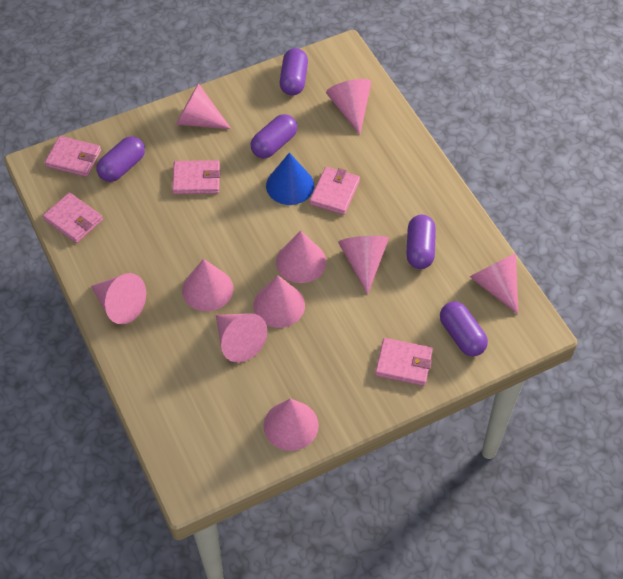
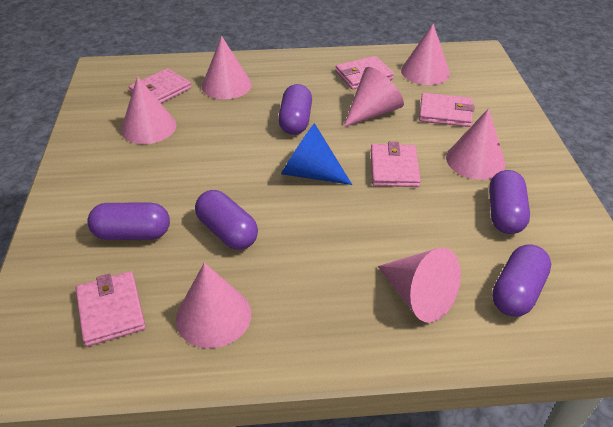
pink cone: 10 -> 7

